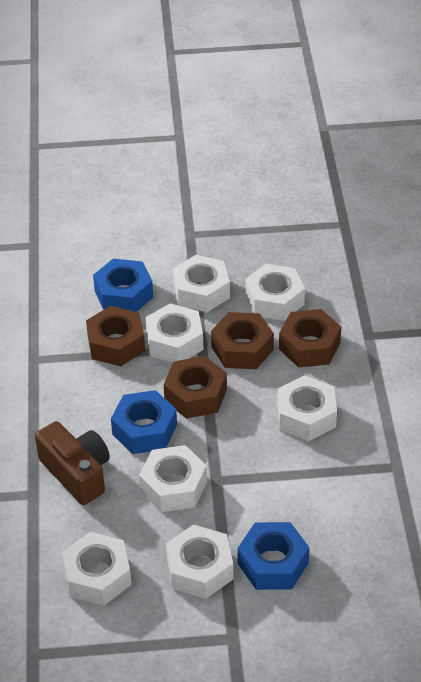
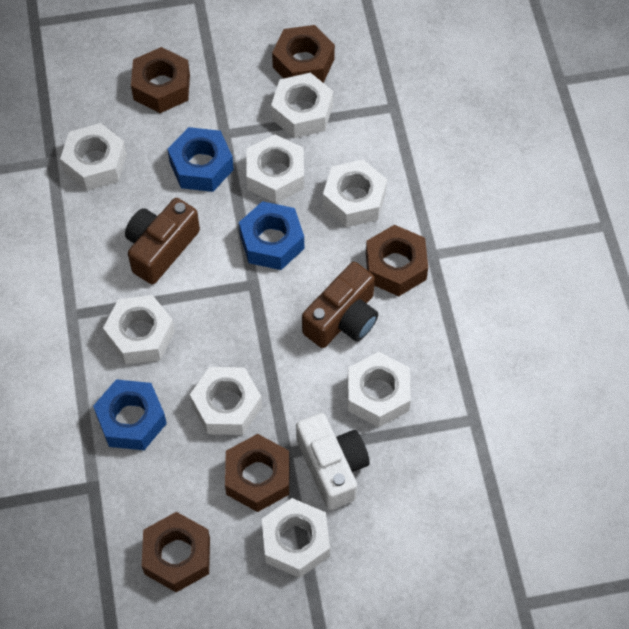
brown camera: 1 -> 2
brown nut: 4 -> 5
white camera: 0 -> 1
white nut: 7 -> 8

